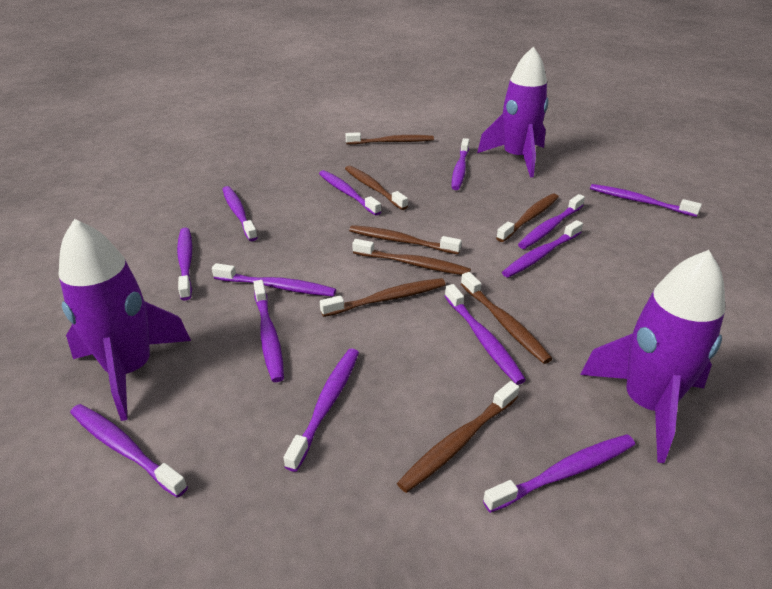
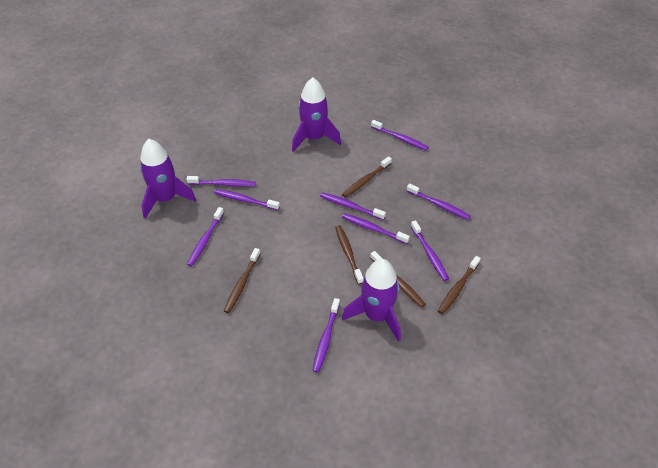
brown toothbrush: 8 -> 5
purple toothbrush: 13 -> 9

